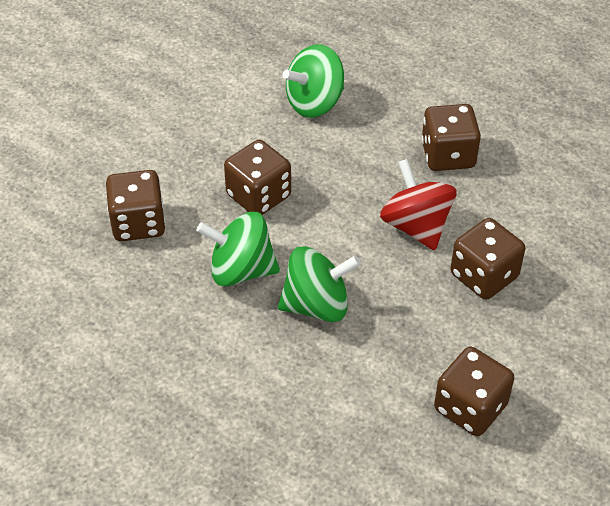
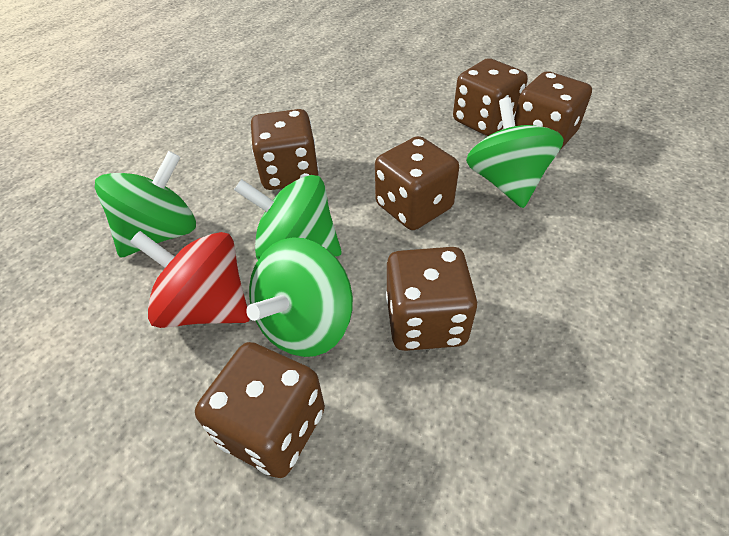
brown dice: 5 -> 6
green spinning top: 3 -> 4

